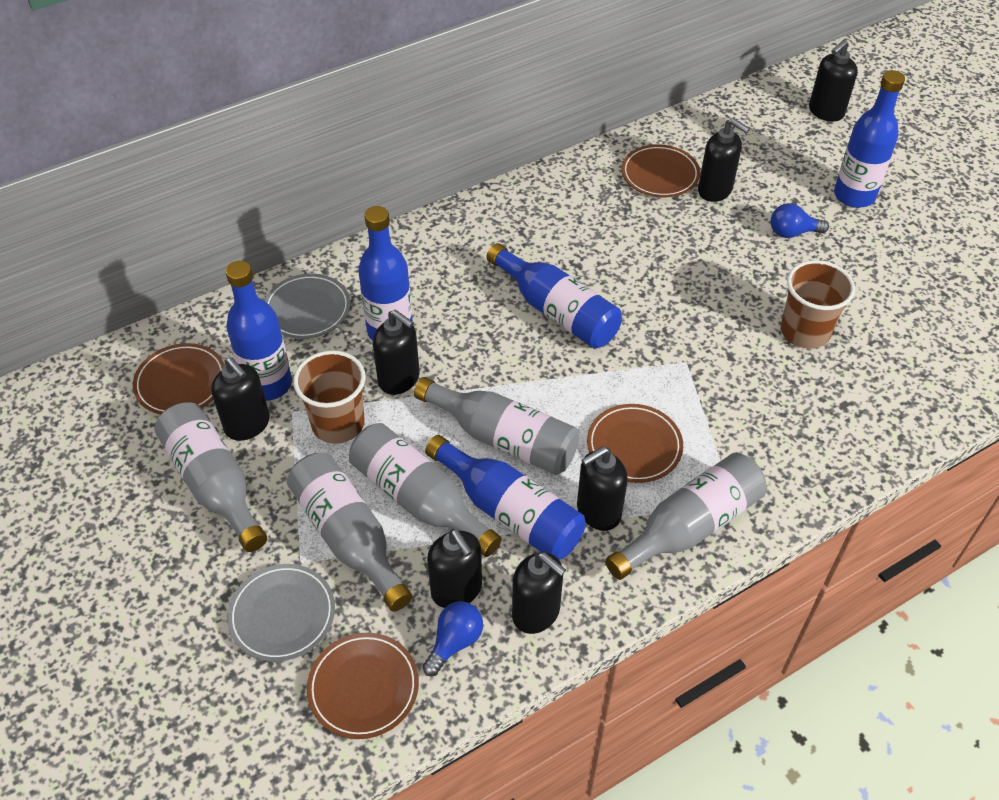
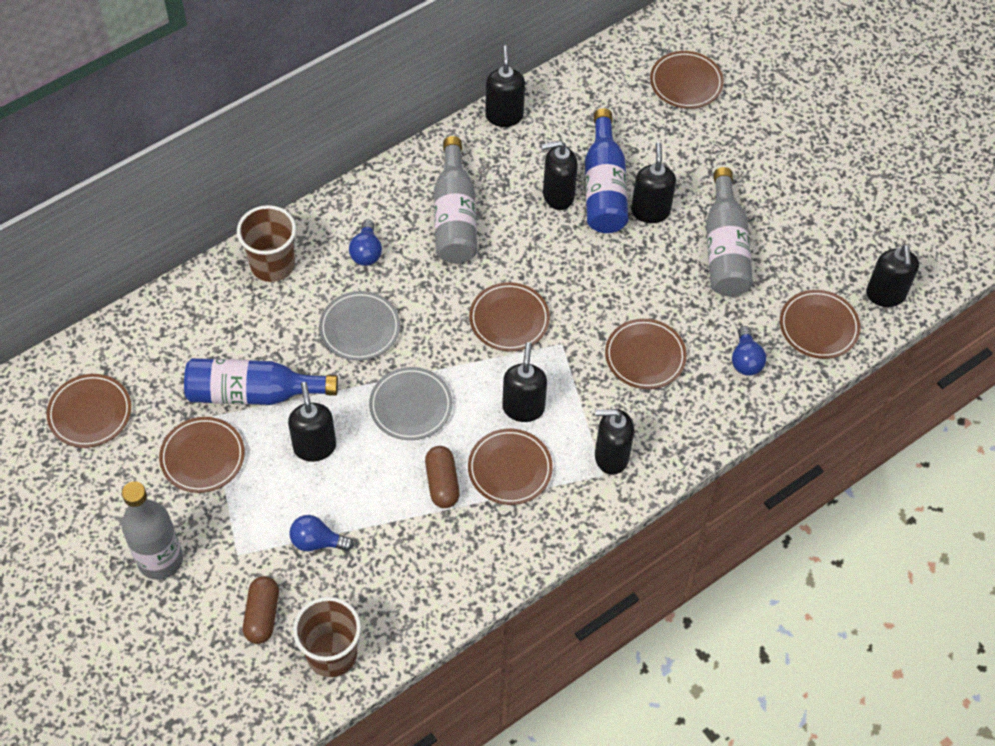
blue bottle: 5 -> 2
blue light bulb: 2 -> 3
brown capsule: 0 -> 2
brown plate: 4 -> 7
grey bottle: 5 -> 3

